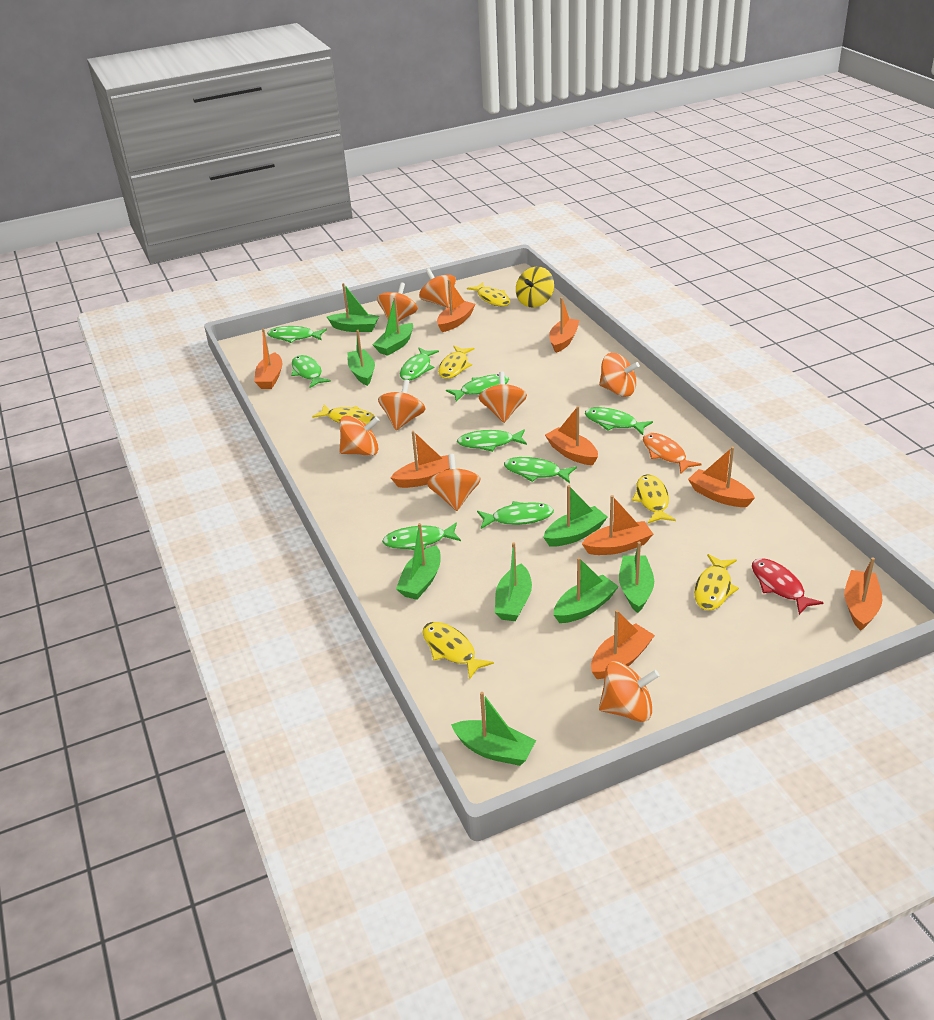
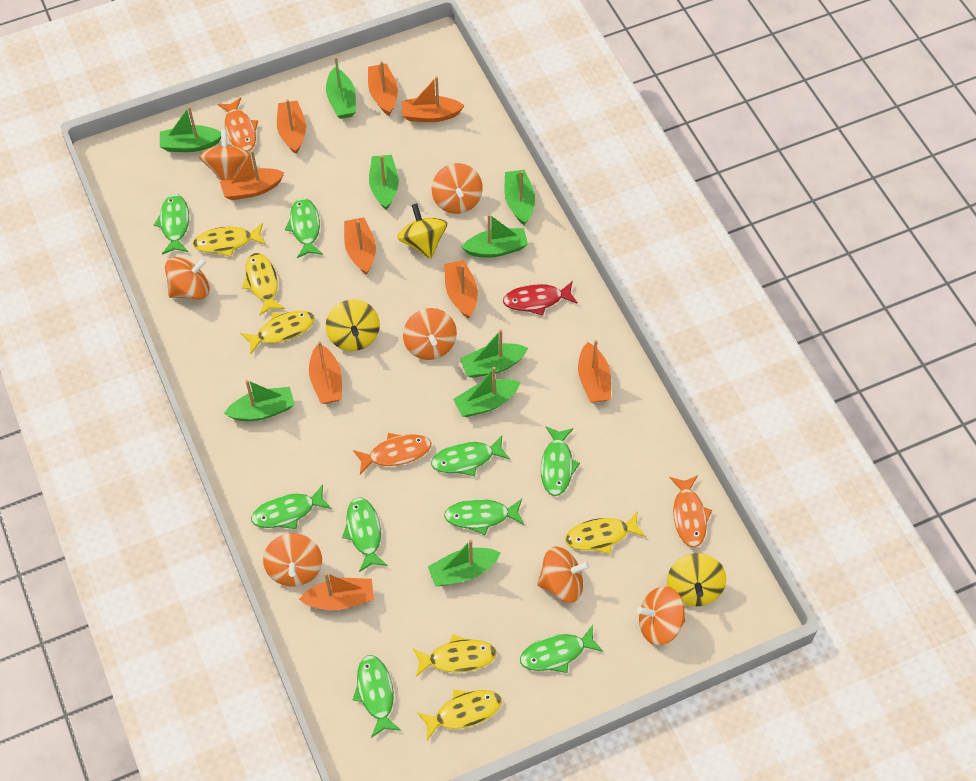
orange fish: 1 -> 3
orange spinning top: 8 -> 7
yellow spinning top: 1 -> 3

